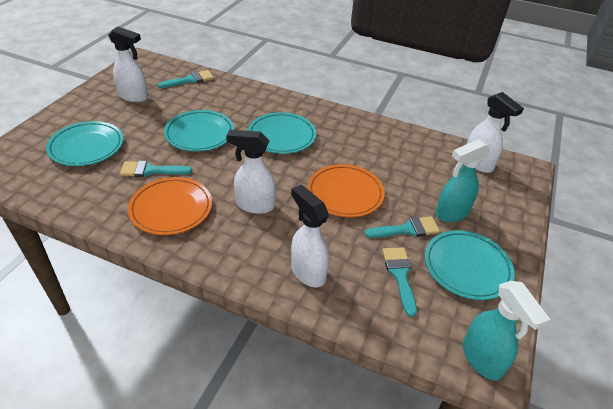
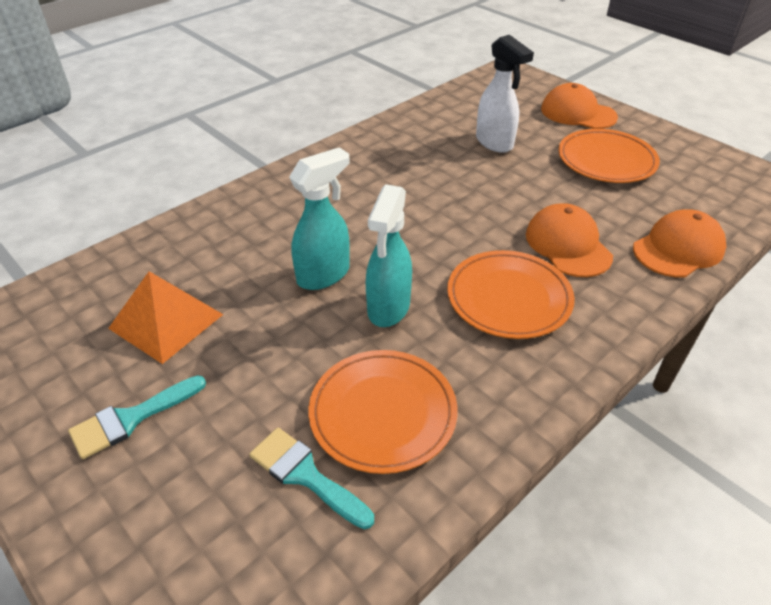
orange cap: 0 -> 3
orange plate: 2 -> 3
orange pyramid: 0 -> 1
turquoise brush: 4 -> 2
turquoise plate: 4 -> 0
white spray bottle: 4 -> 1

